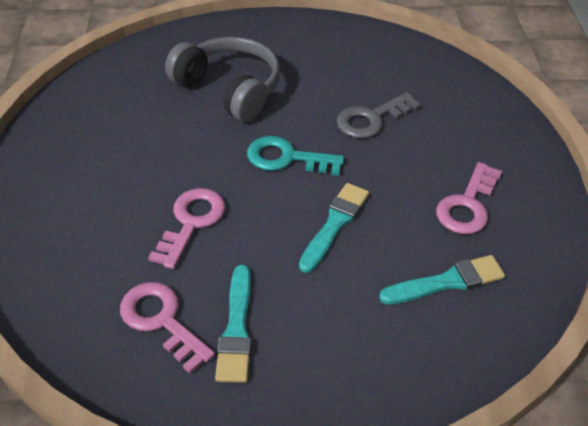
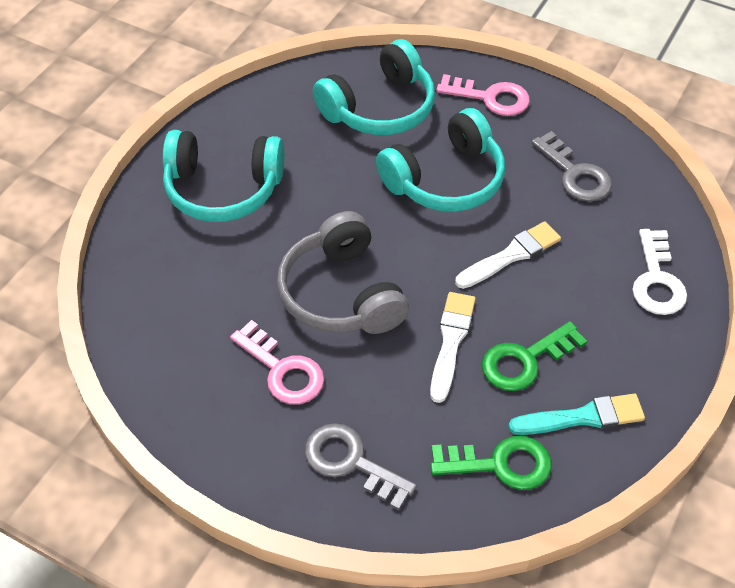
green key: 0 -> 2
grey key: 1 -> 2
pink key: 3 -> 2
turquoise brush: 3 -> 1
turquoise headphones: 0 -> 3
turquoise key: 1 -> 0
white brush: 0 -> 2
white key: 0 -> 1

